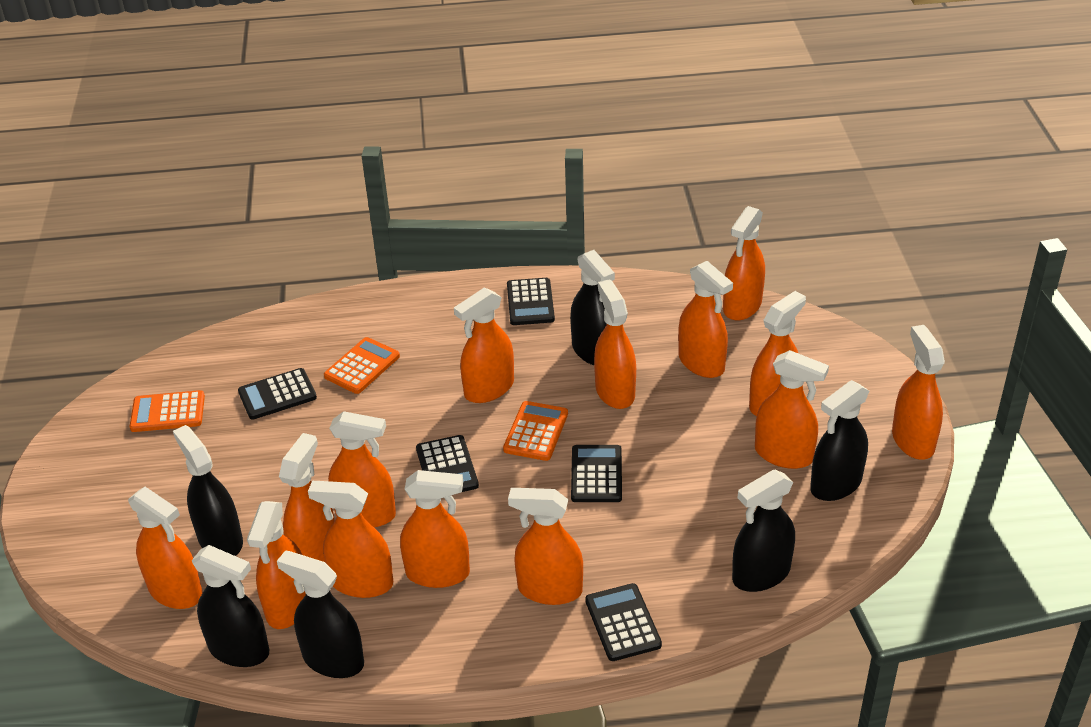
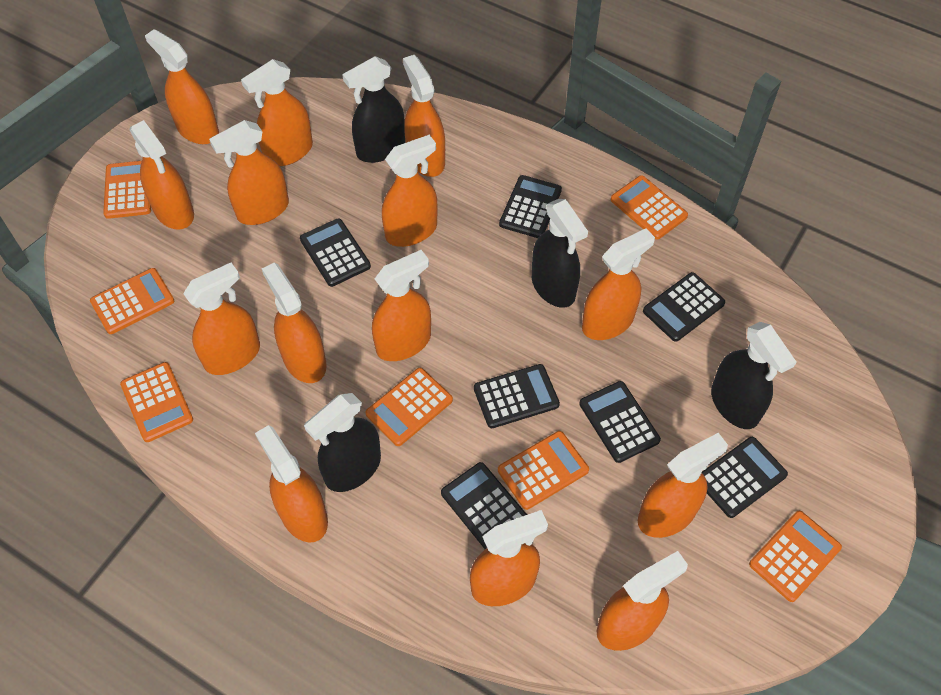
black calculator: 5 -> 7
black spray bottle: 6 -> 4
orange calculator: 3 -> 7

